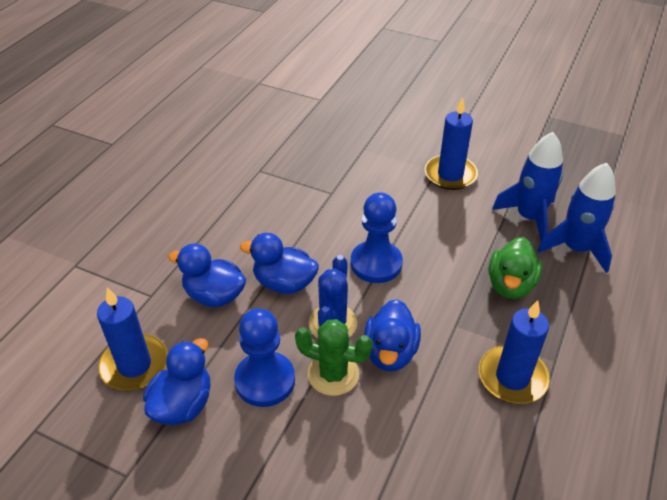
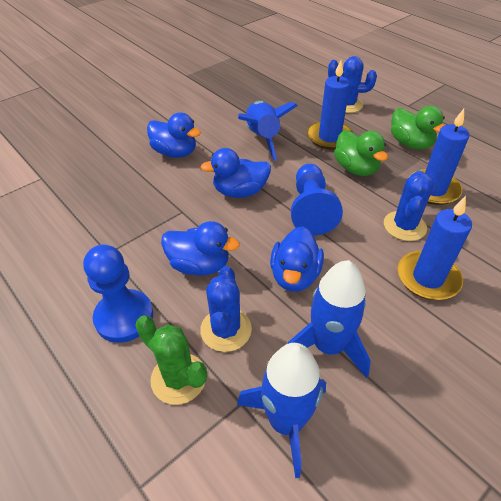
blue cactus: 1 -> 3
blue rocket: 2 -> 3
green duck: 1 -> 2

